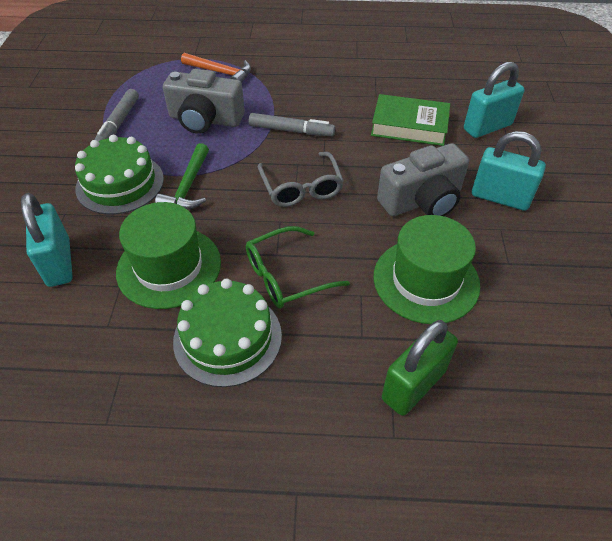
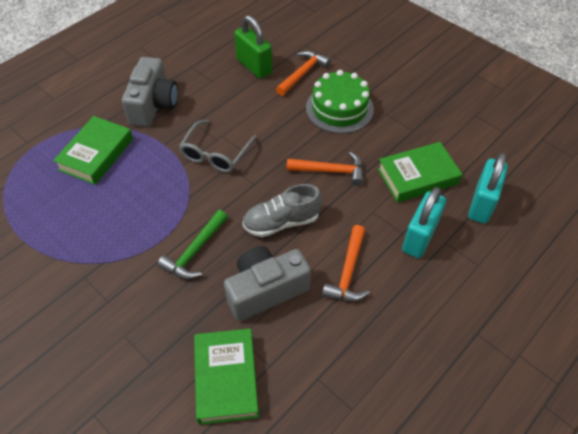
green book: 1 -> 3
green cake: 2 -> 1
green glasses: 1 -> 0
green hat: 2 -> 0
grey marker: 2 -> 0
grey shoe: 0 -> 1
orange hammer: 1 -> 3
turquoise padlock: 3 -> 2

